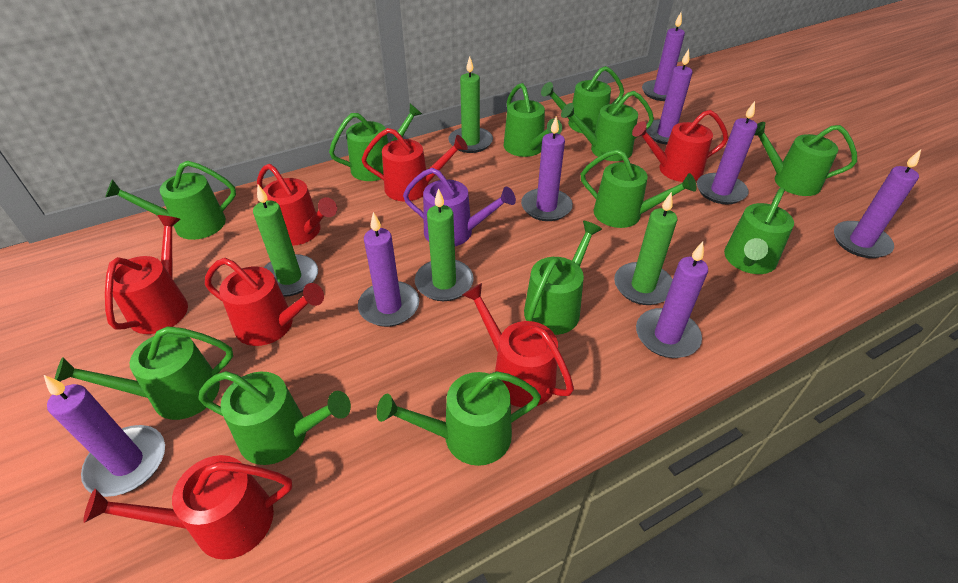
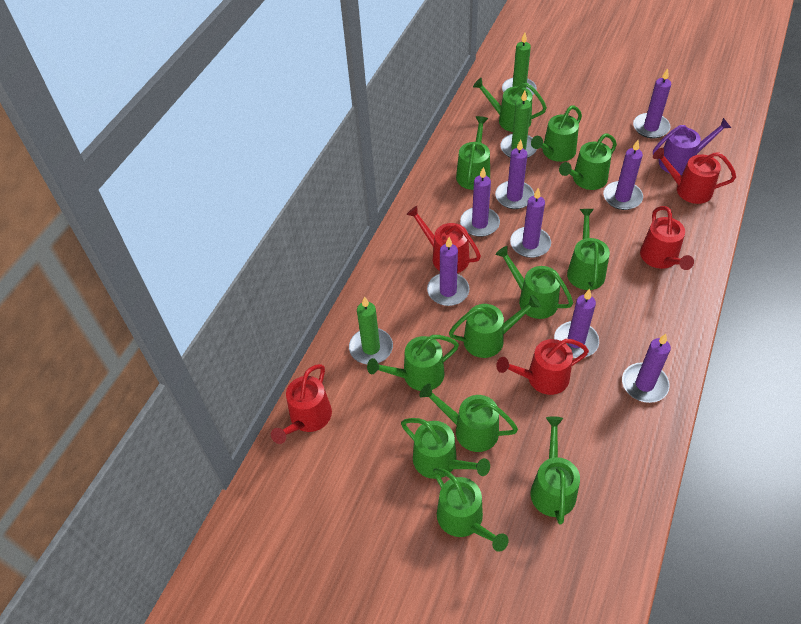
green candle: 4 -> 3
red watering can: 7 -> 5

